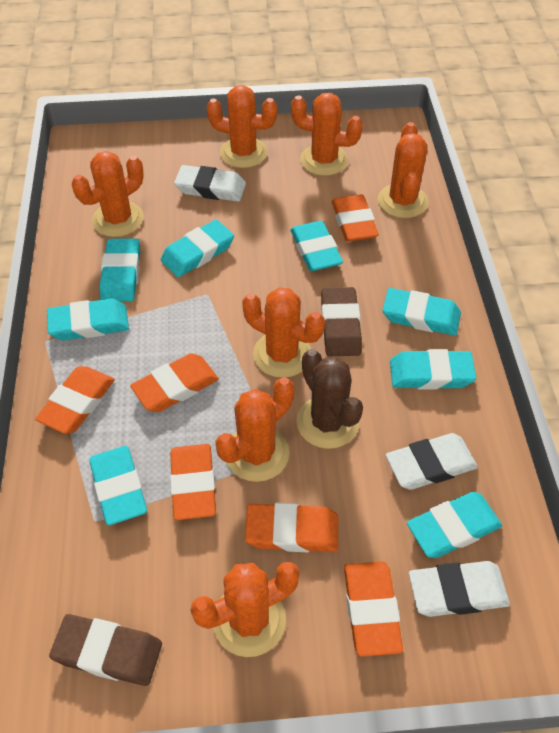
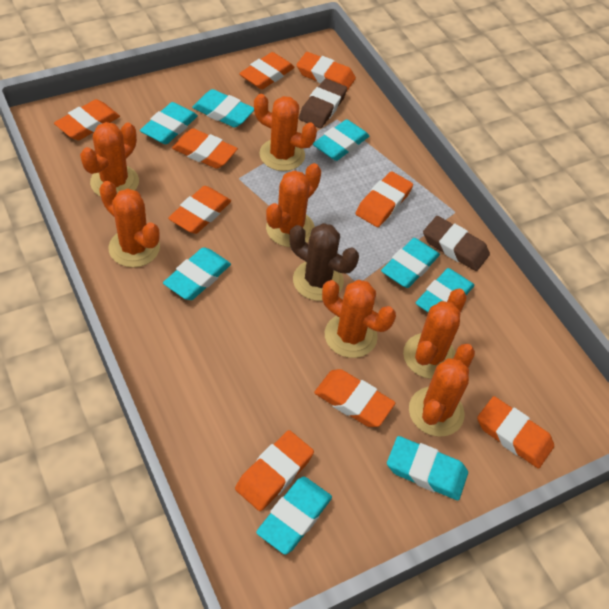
orange eraser: 6 -> 9
white eraser: 3 -> 0

